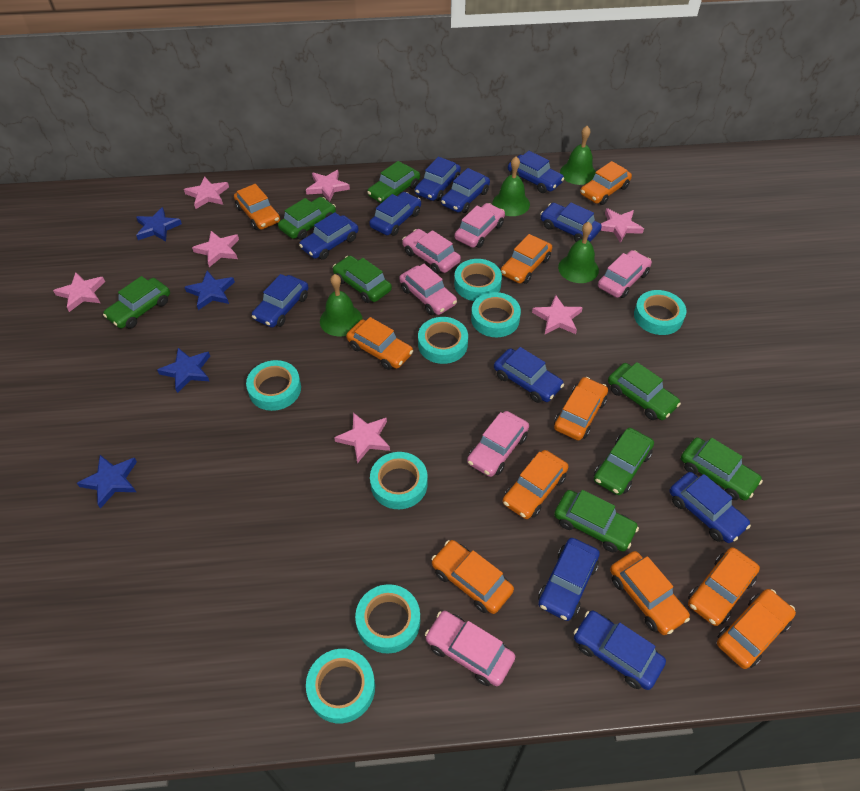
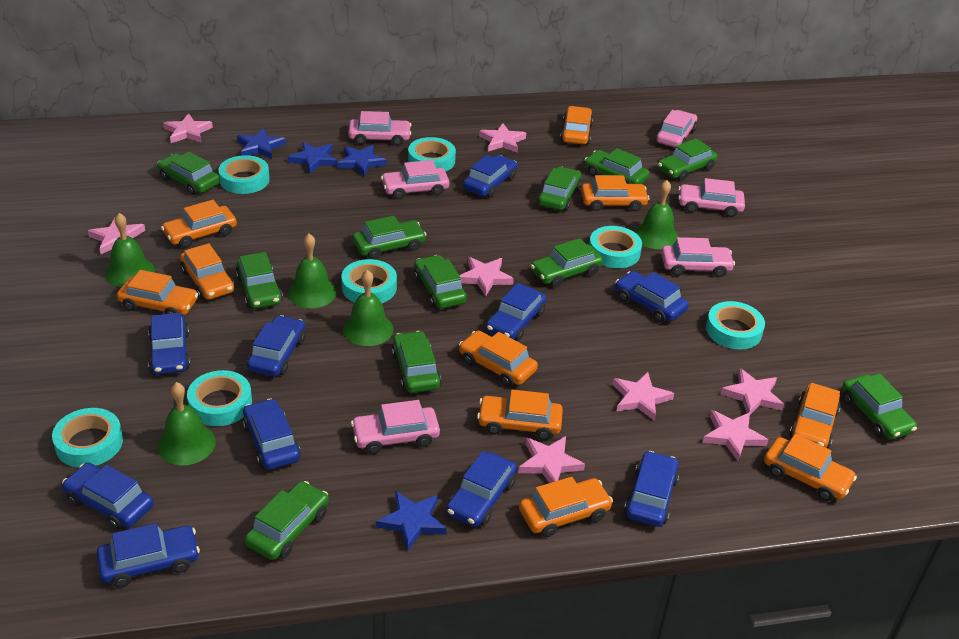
blue car: 11 -> 10
green bell: 4 -> 5
green car: 8 -> 11
pink star: 7 -> 8
turquoise tape: 8 -> 7

